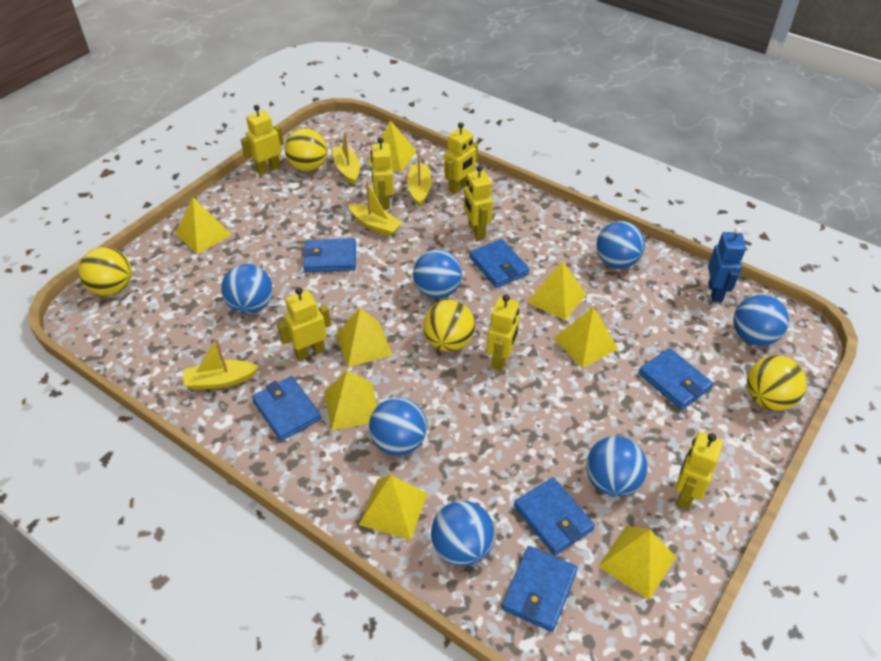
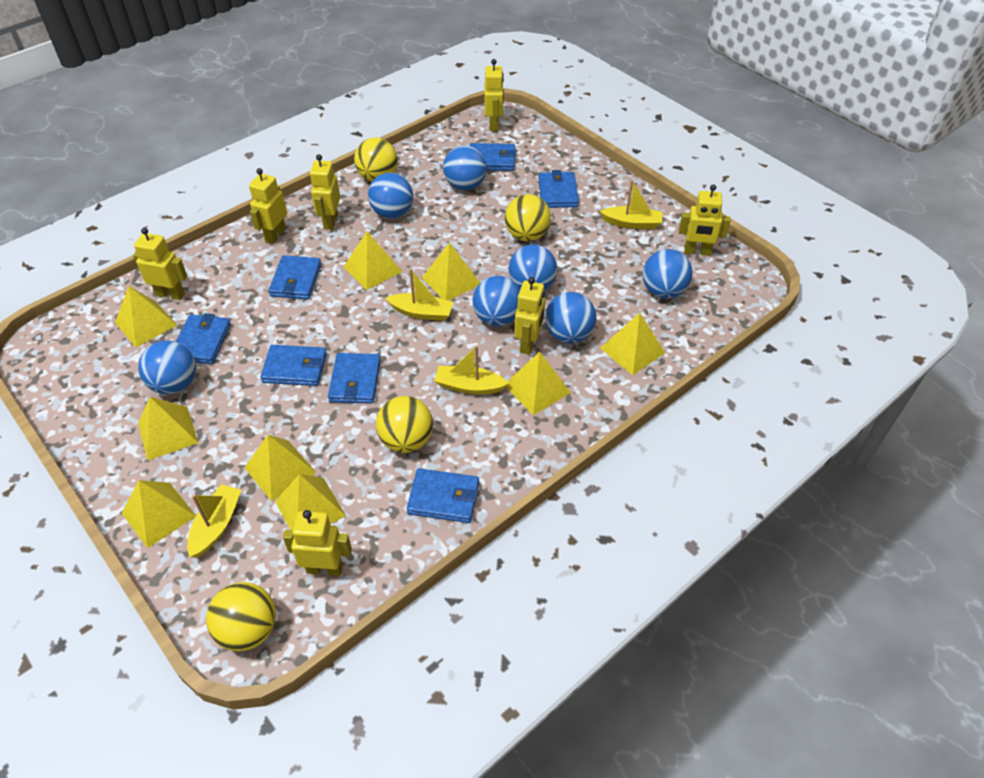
blue robot: 1 -> 0
blue wallet: 6 -> 7
yellow pyramid: 8 -> 9

